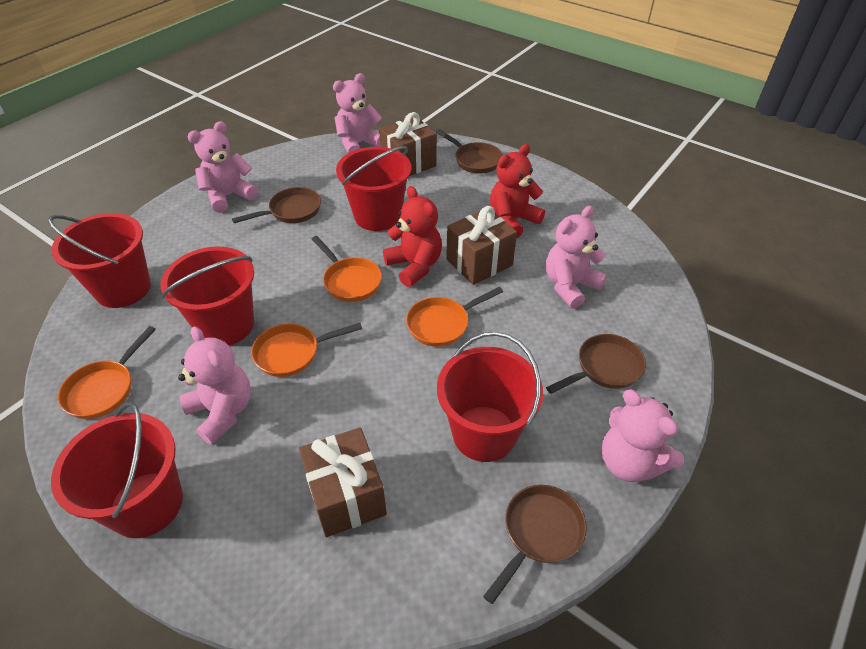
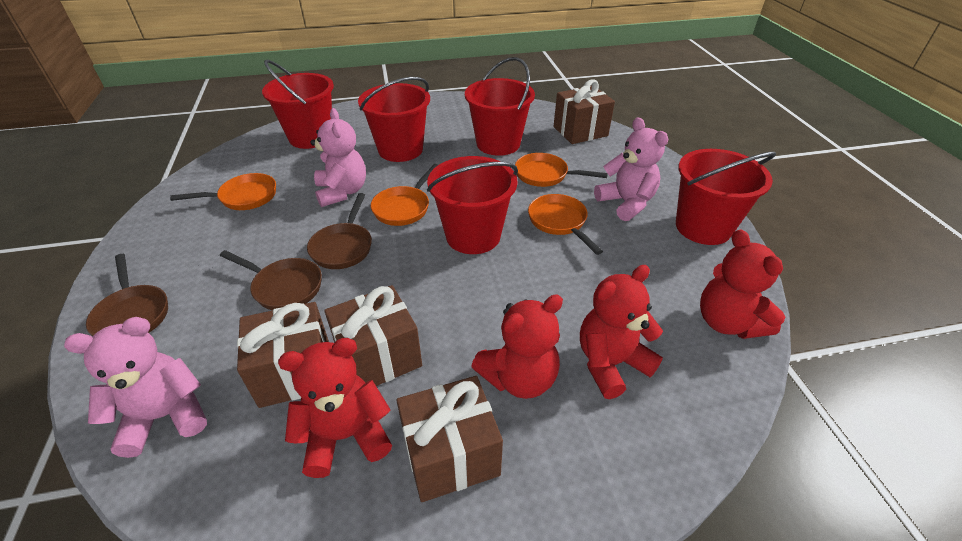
brown gift: 3 -> 4
brown pan: 4 -> 3
pink teddy bear: 5 -> 3
red teddy bear: 2 -> 4

